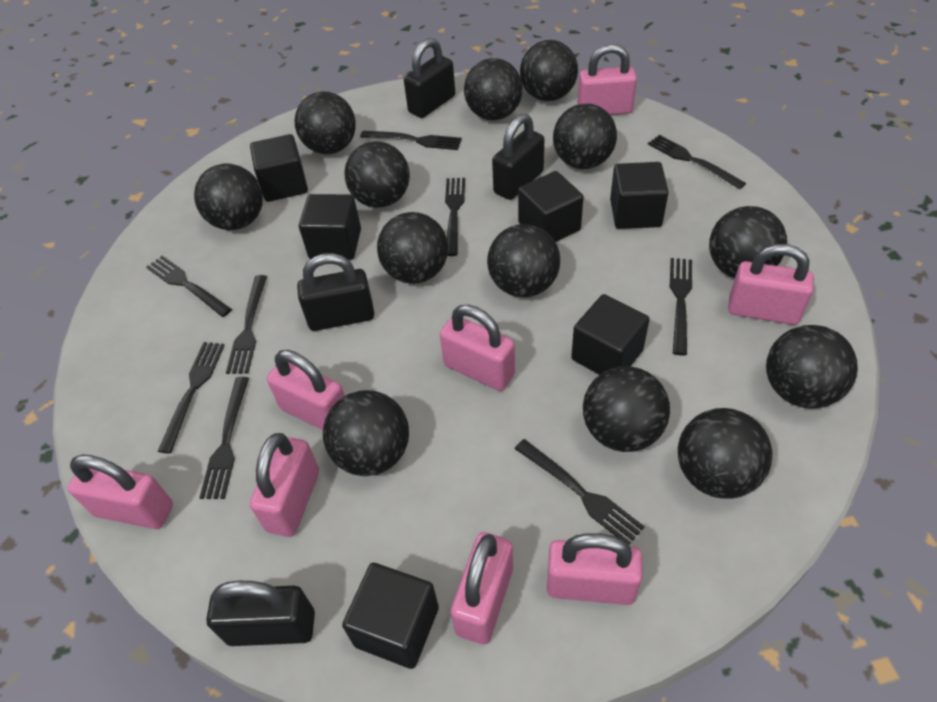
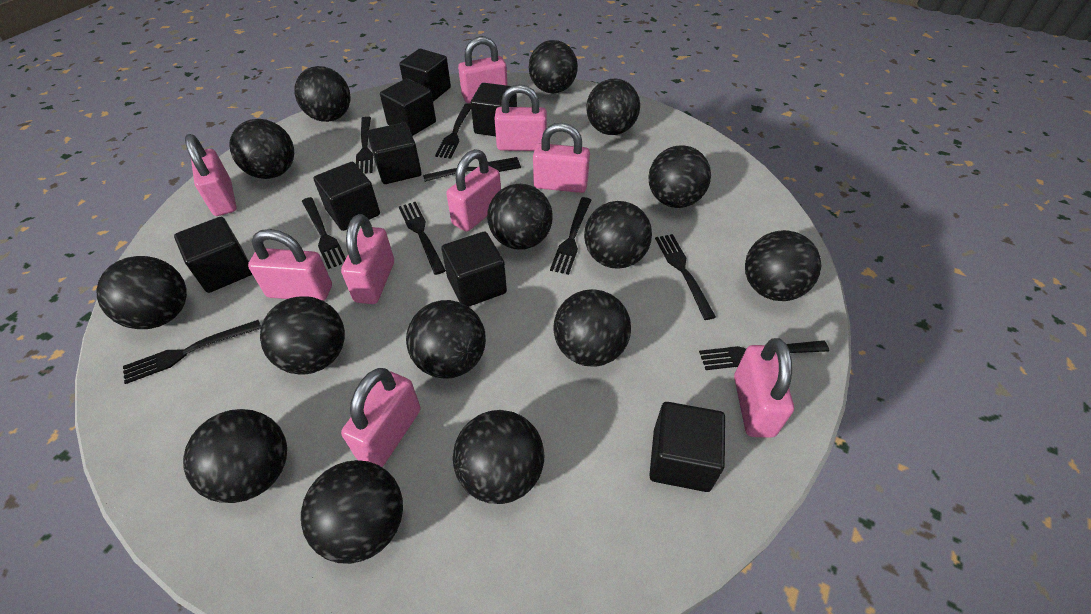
black ball: 13 -> 15
black cube: 6 -> 8
black padlock: 4 -> 0
pink padlock: 8 -> 9

